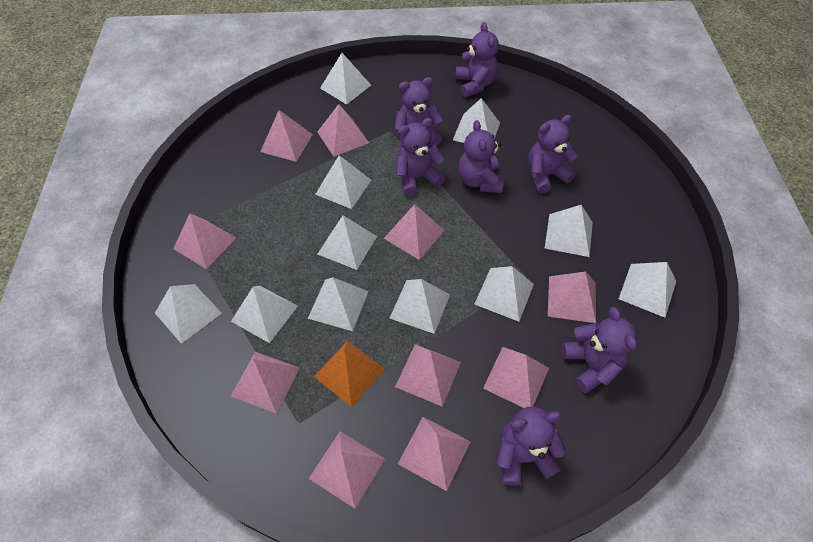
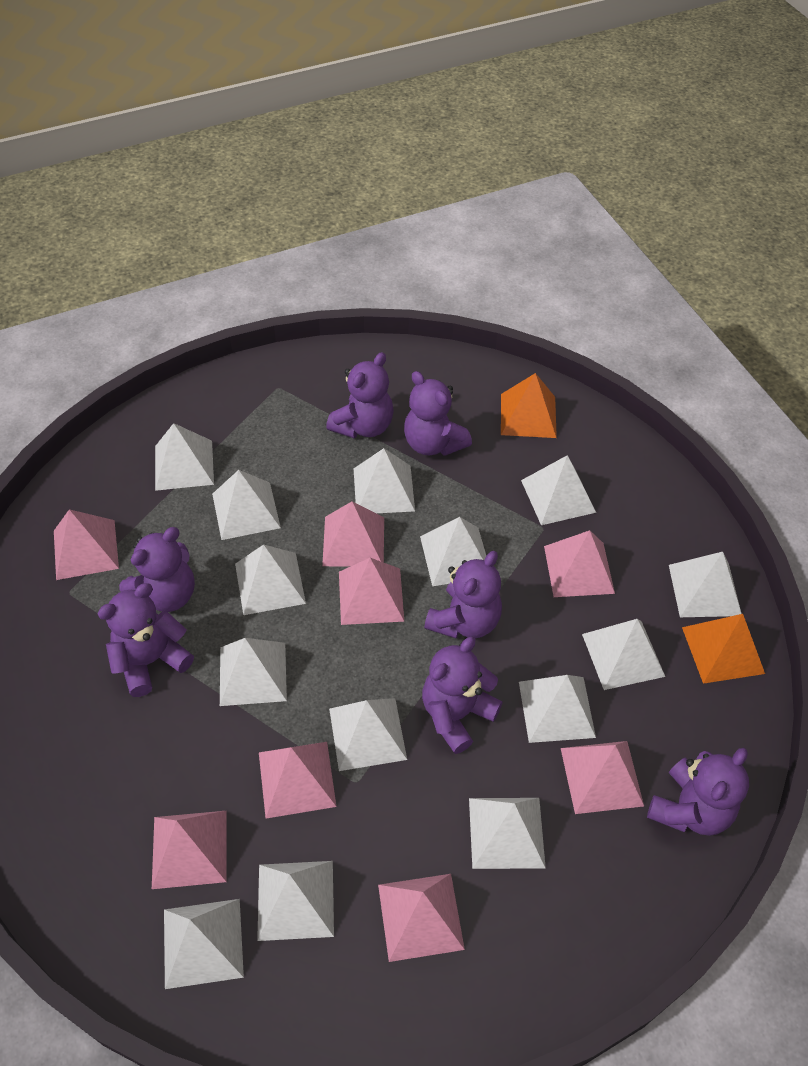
orange pyramid: 1 -> 2
pink pyramid: 10 -> 8
white pyramid: 11 -> 14

